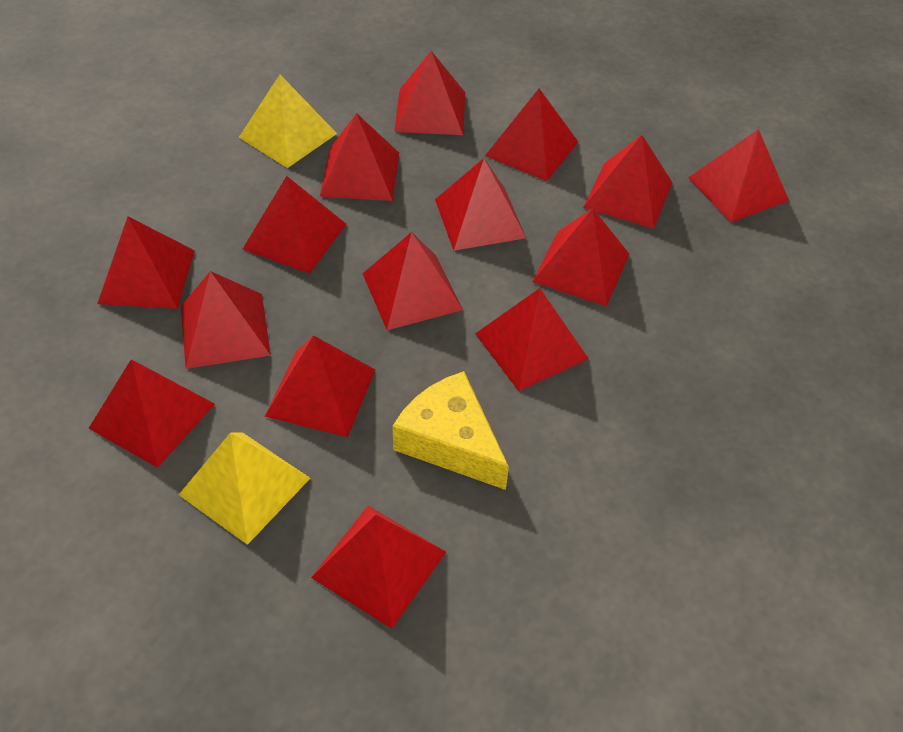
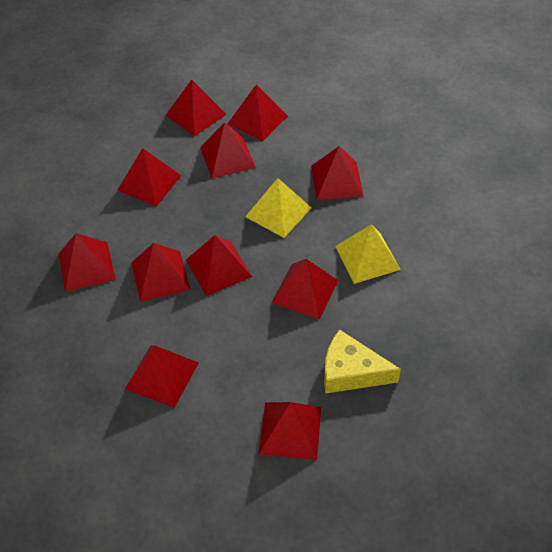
red pyramid: 15 -> 11

